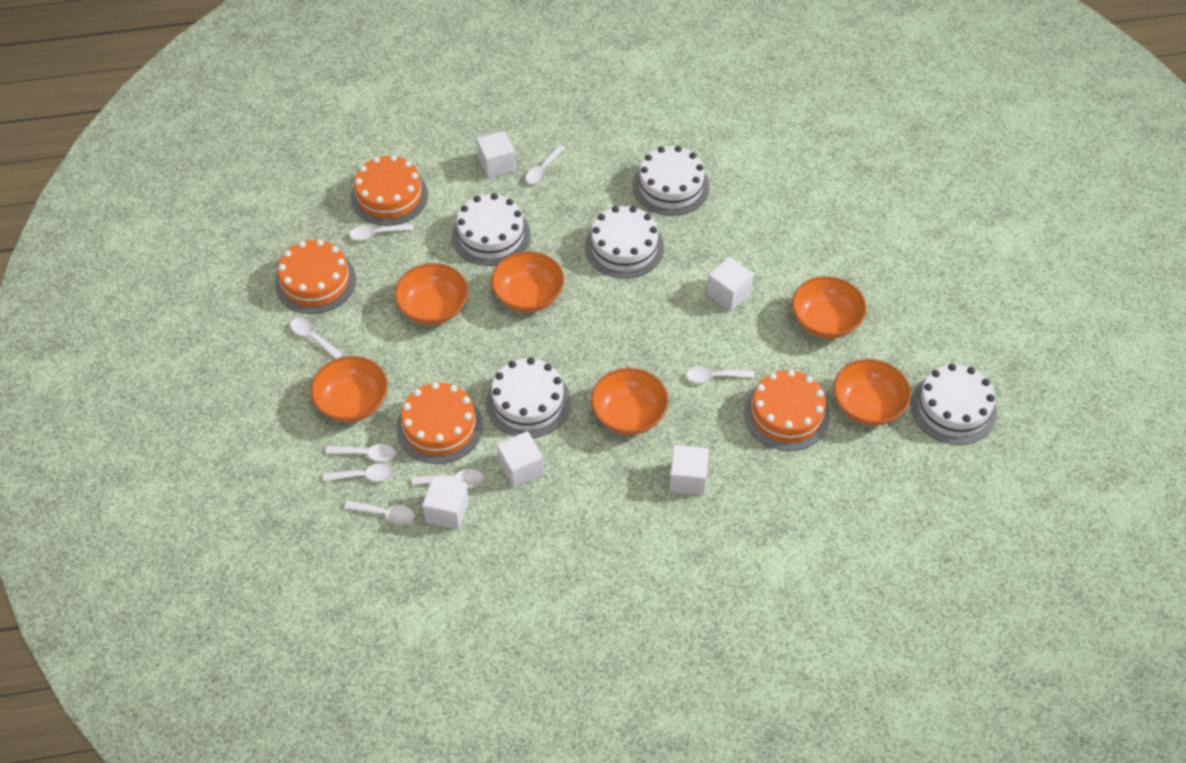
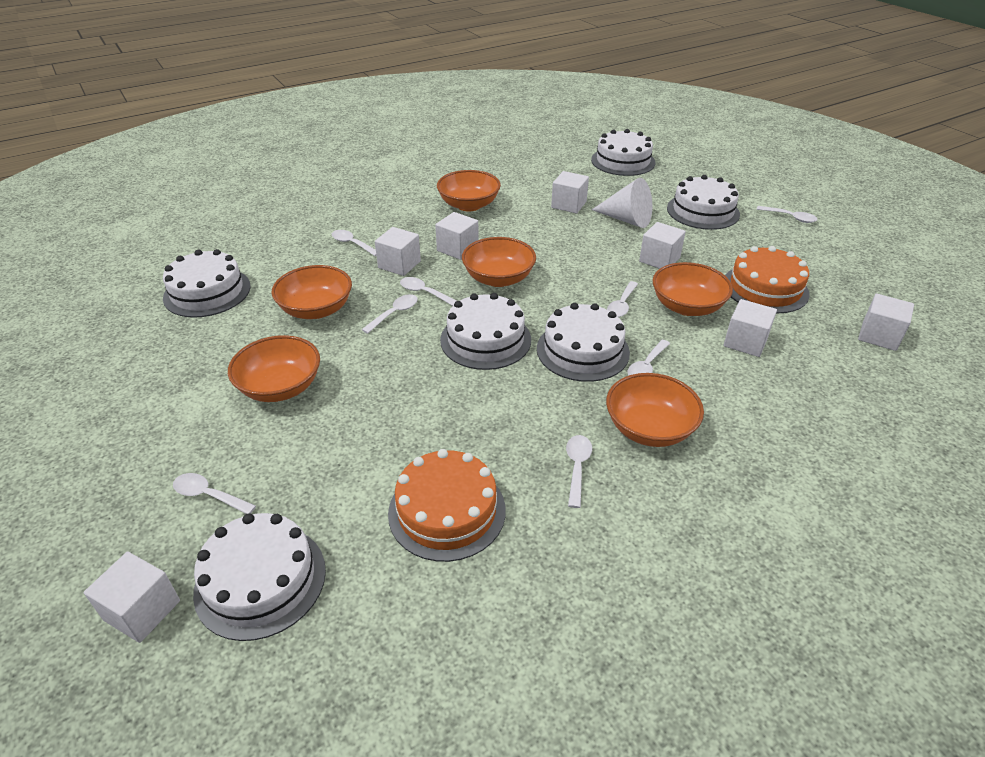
orange cake: 4 -> 2
white cake: 5 -> 6
white cone: 0 -> 1
white cube: 5 -> 7

